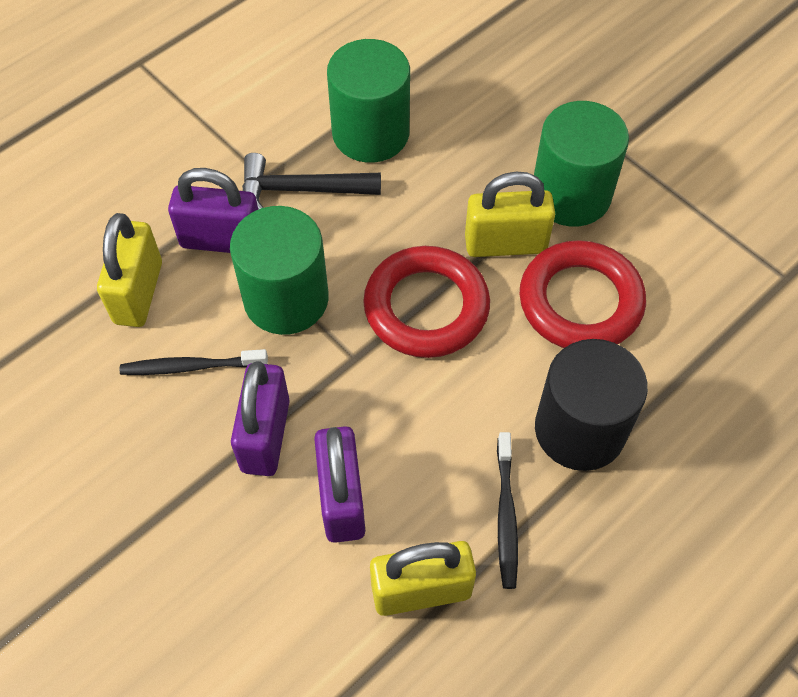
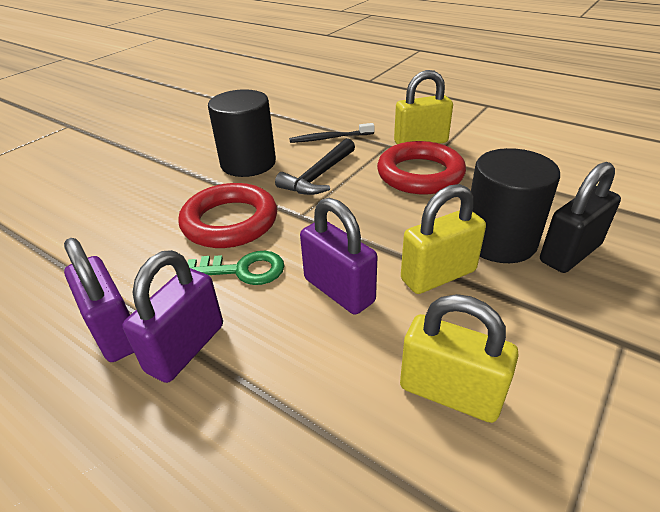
black cylinder: 1 -> 2
black padlock: 0 -> 1
black toothbrush: 2 -> 1
green cylinder: 3 -> 0
green key: 0 -> 1

